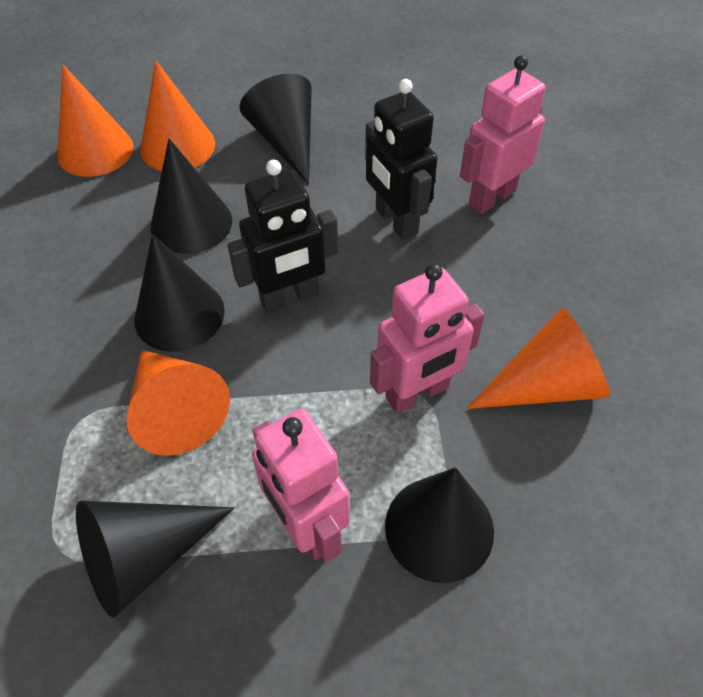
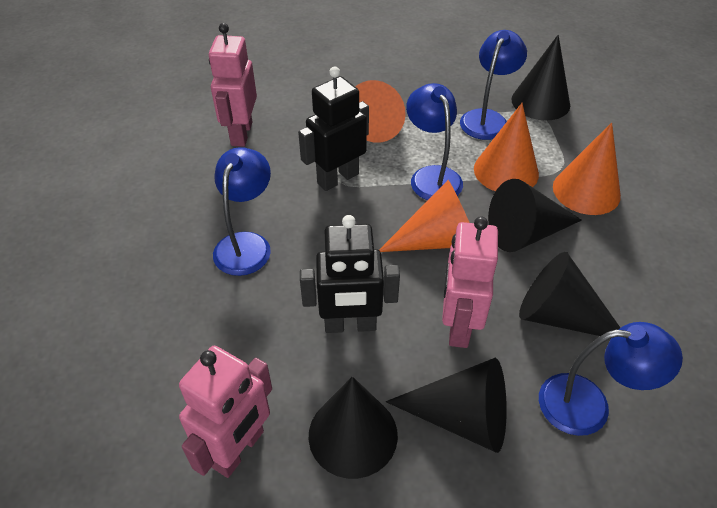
blue lamp: 0 -> 4

